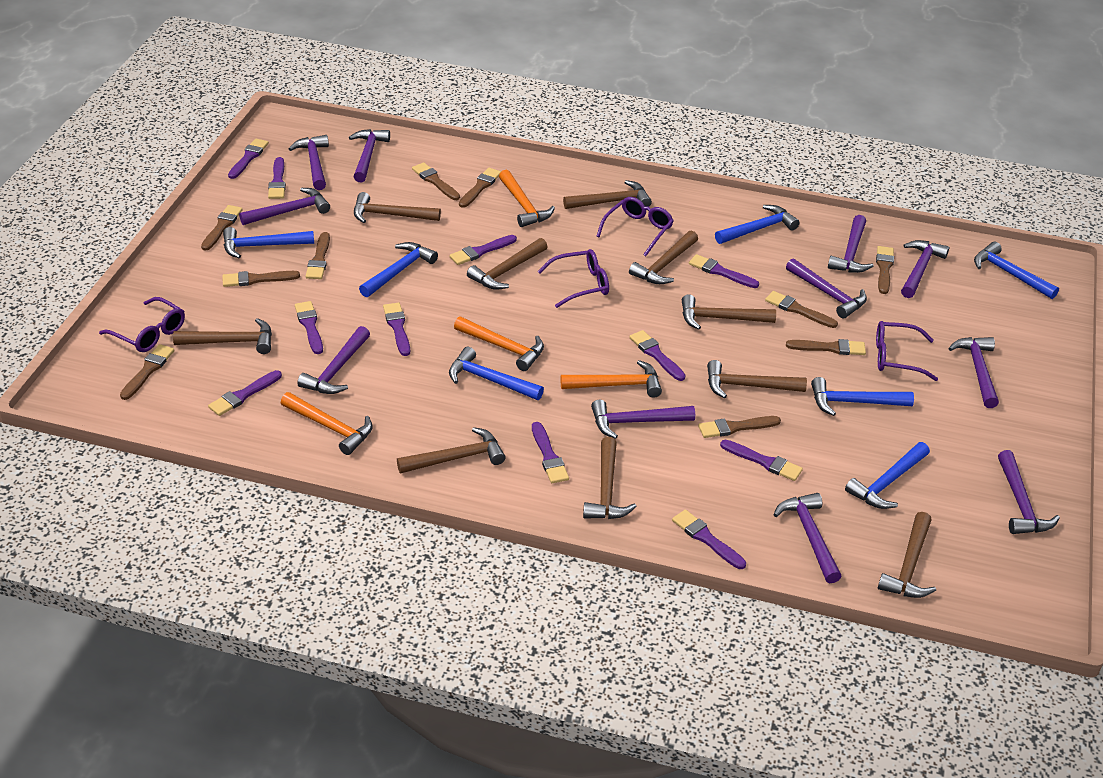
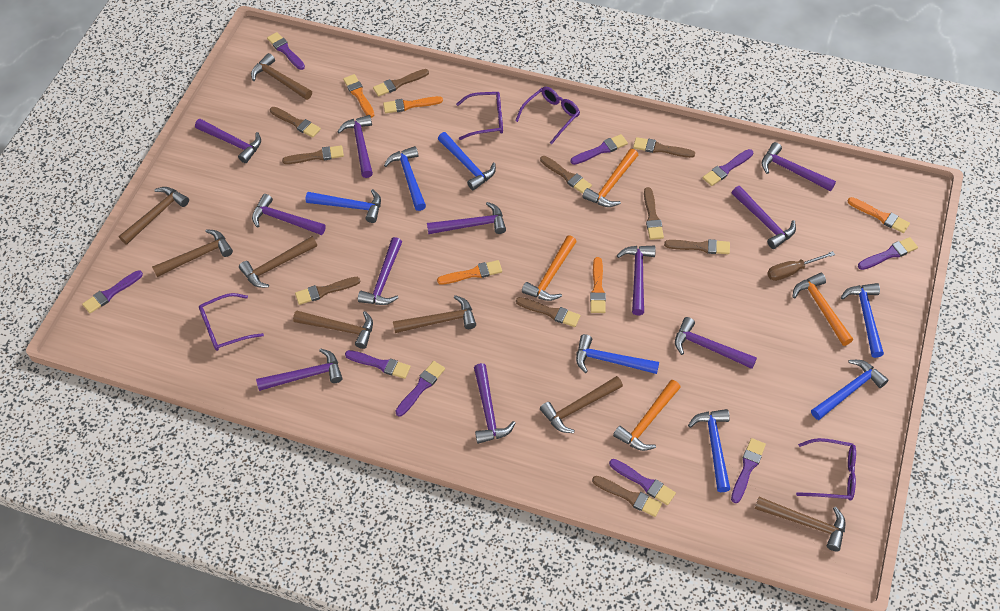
brown hammer: 10 -> 8
brown screwdriver: 0 -> 1
orange brush: 0 -> 5
purple brush: 11 -> 9

